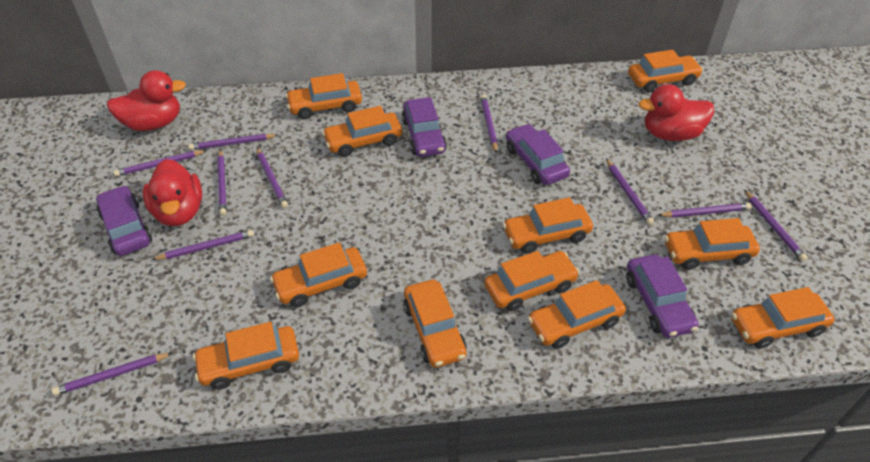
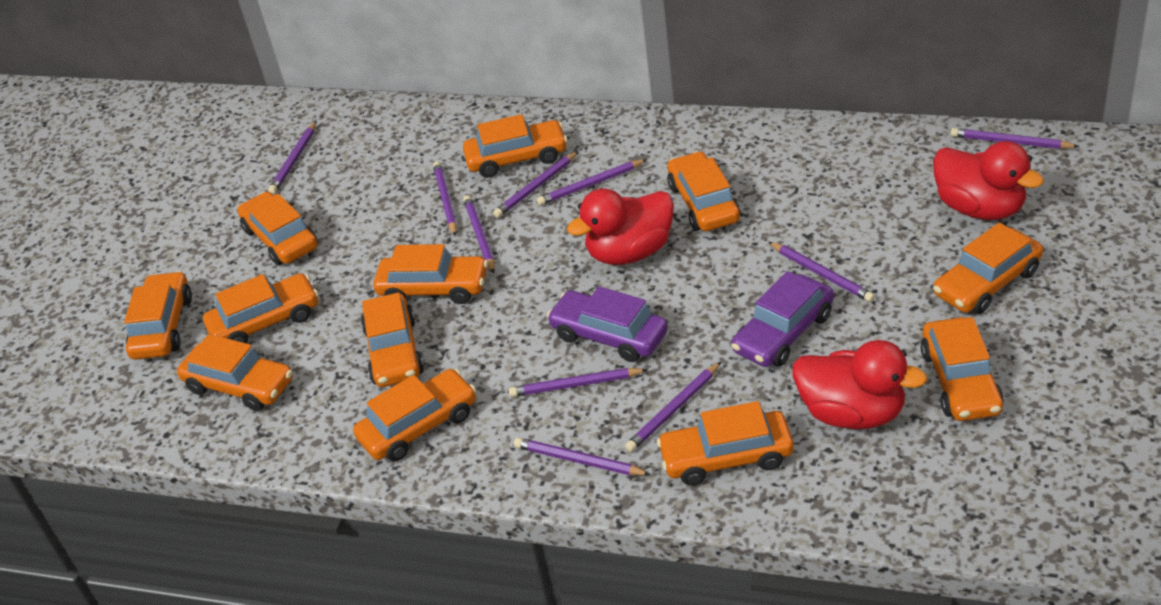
orange car: 11 -> 12
purple car: 4 -> 2

